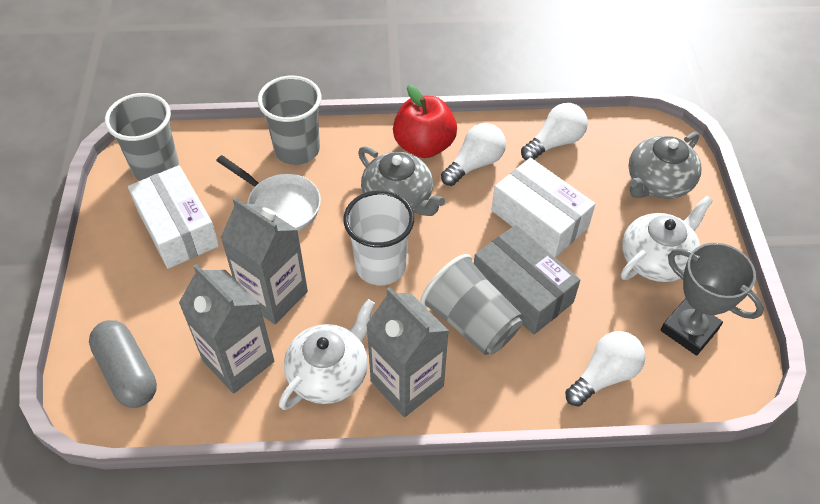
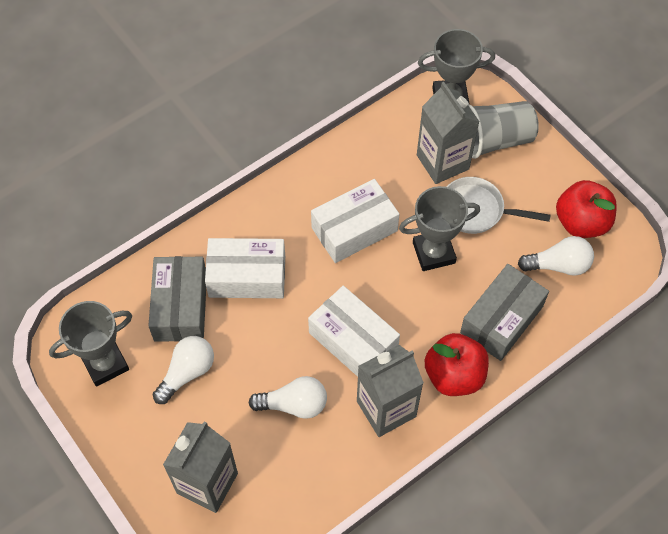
grey box: 1 -> 2
grey capsule: 1 -> 0
grey cup: 3 -> 1
grey teapot: 2 -> 0
grey trophy: 1 -> 3
red apple: 1 -> 2
white box: 2 -> 3
white cup: 1 -> 0
white teapot: 2 -> 0

